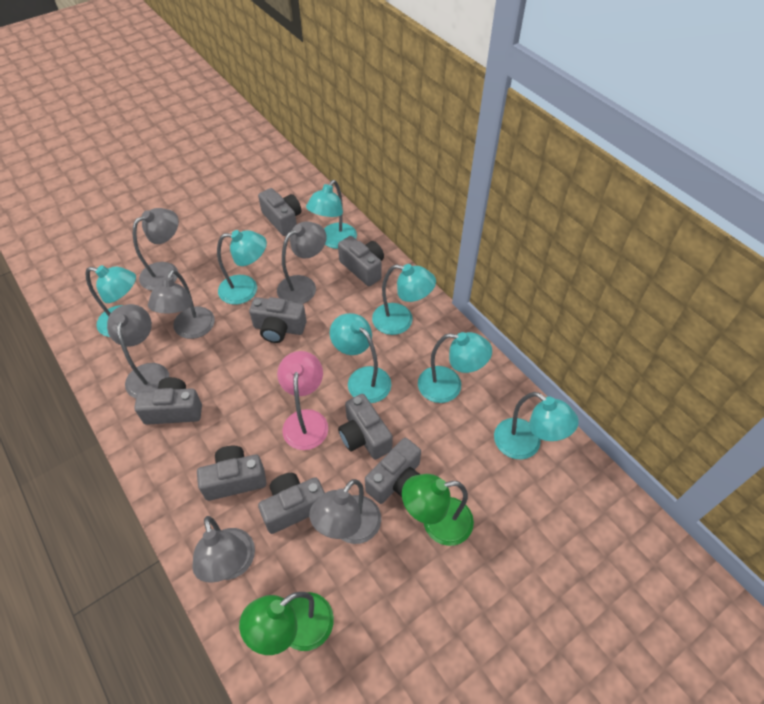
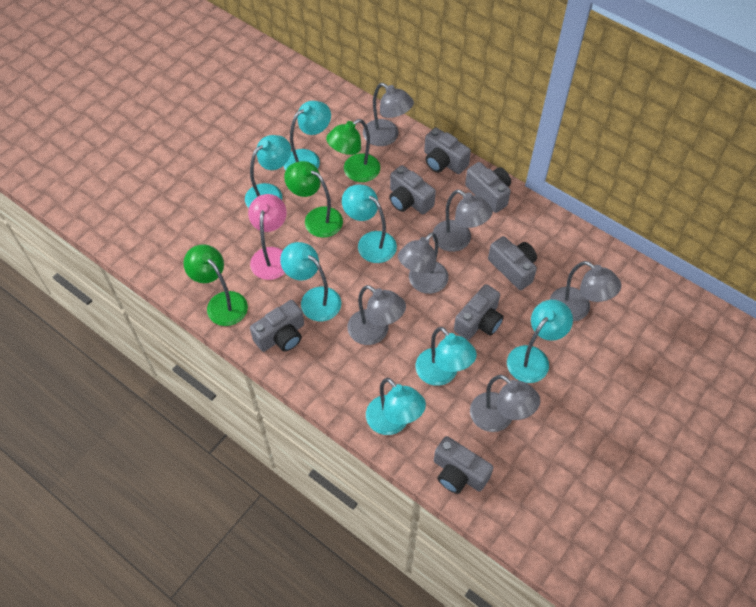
green lamp: 2 -> 3
grey camera: 8 -> 7

